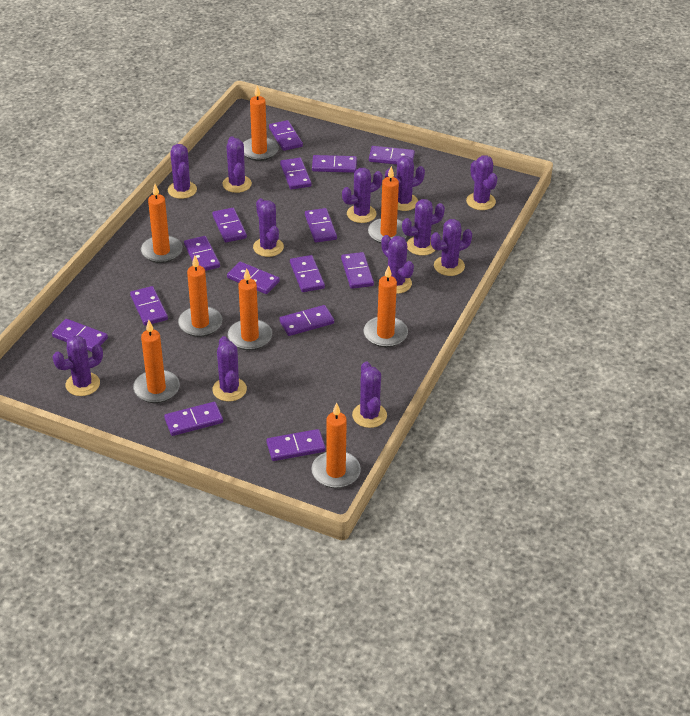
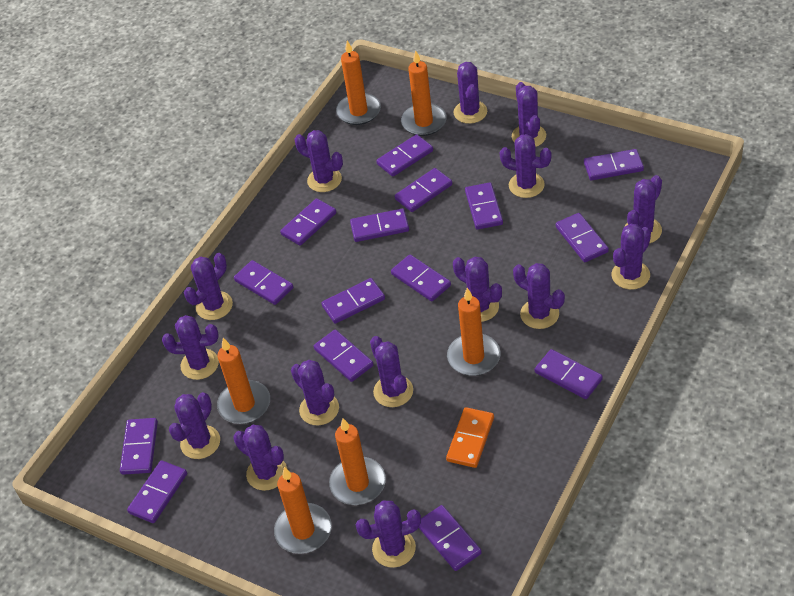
orange candle: 8 -> 6
orange domino: 0 -> 1
purple cactus: 12 -> 15

